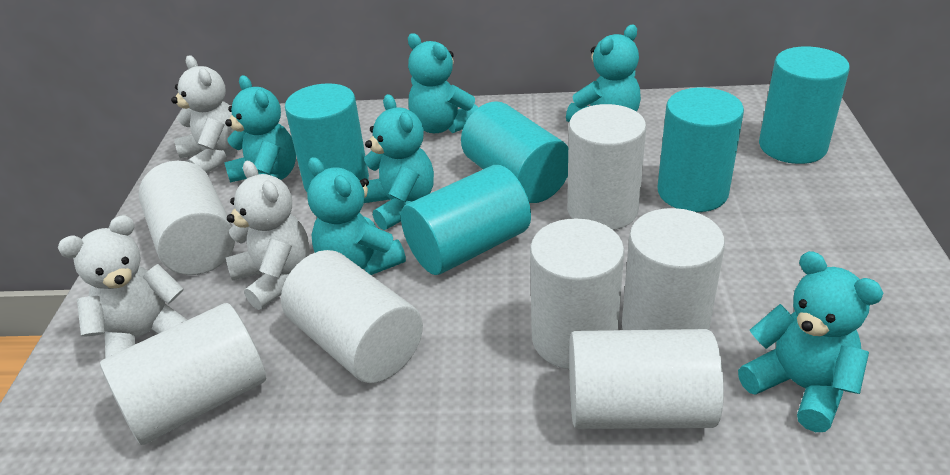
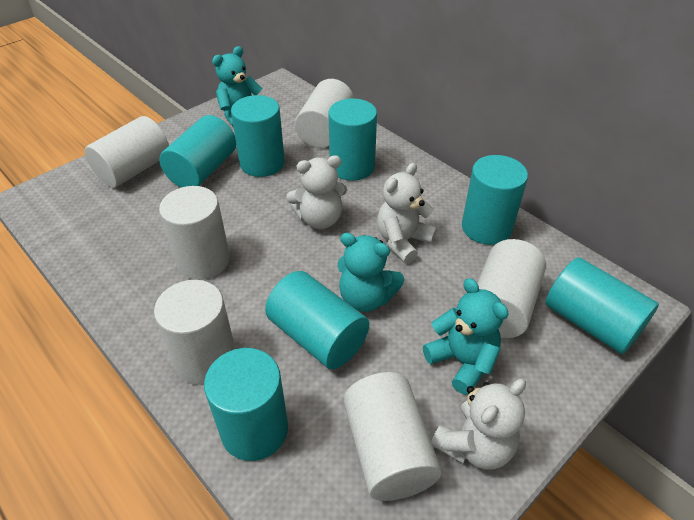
turquoise cylinder: 5 -> 7
turquoise teddy bear: 6 -> 3
white cylinder: 7 -> 6

